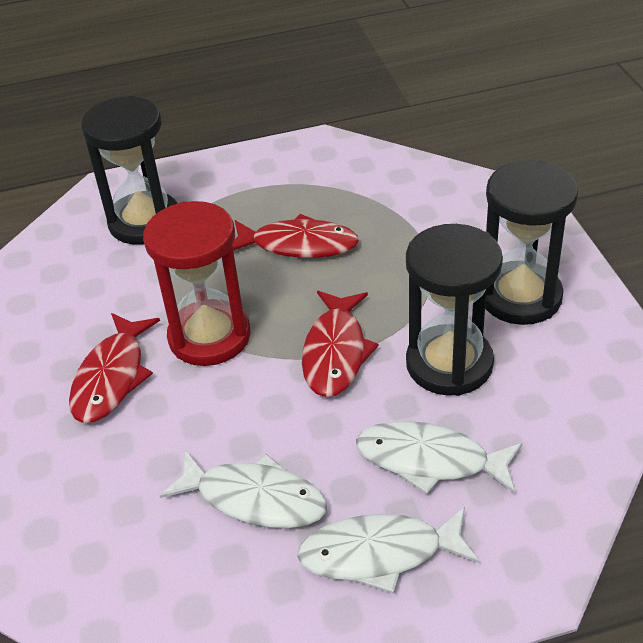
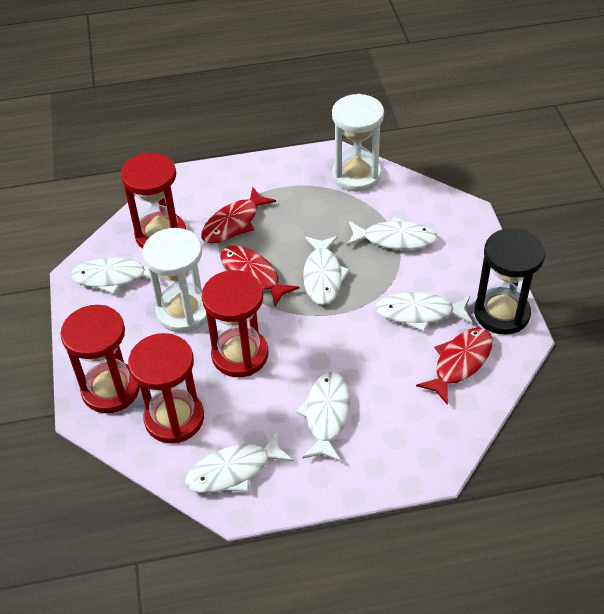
black hourglass: 3 -> 1
red hourglass: 1 -> 4
white fish: 3 -> 6
white hourglass: 0 -> 2

